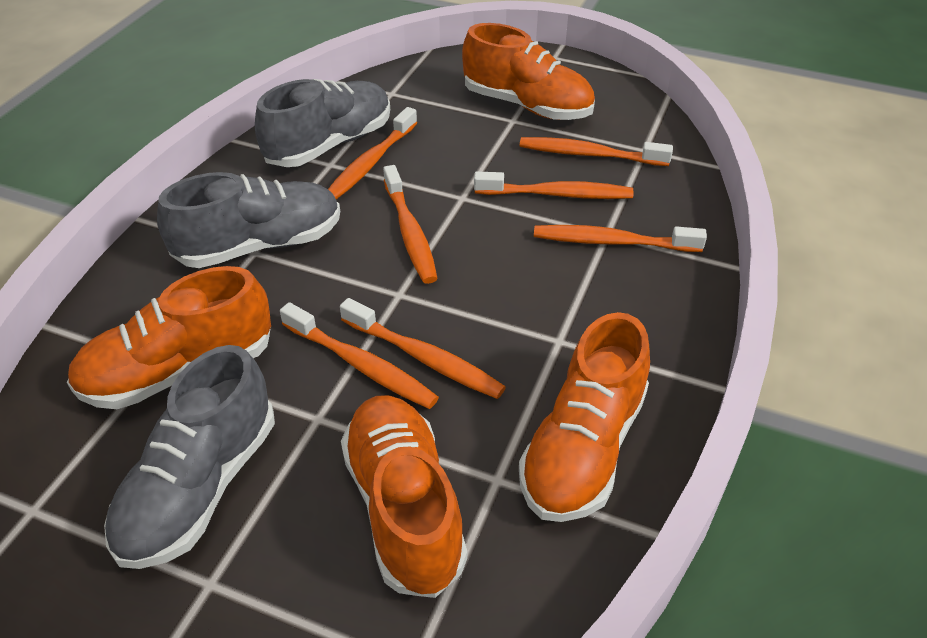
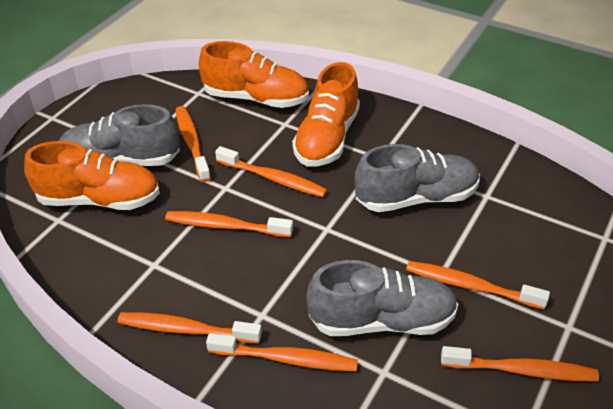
orange shoe: 4 -> 3

